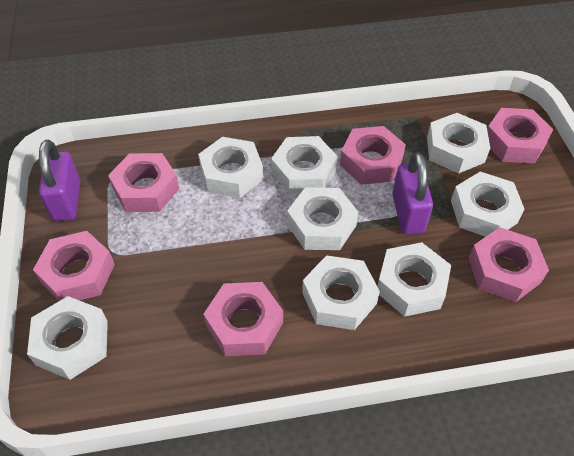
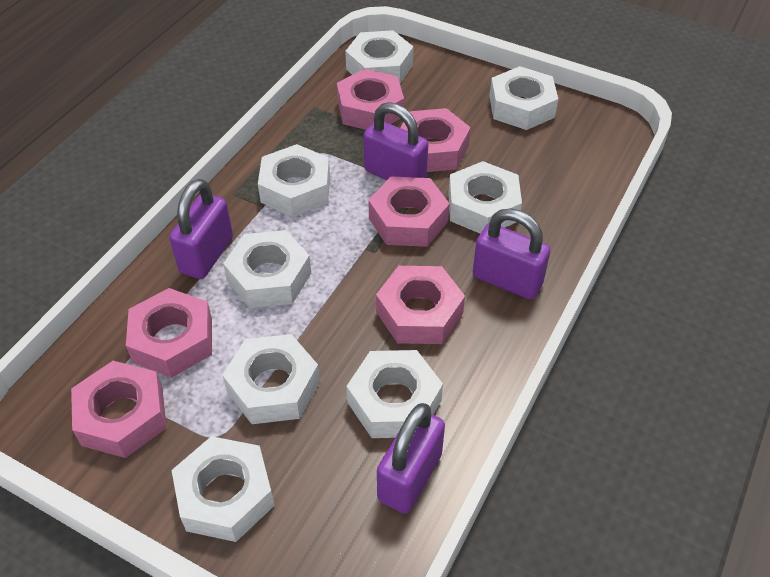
purple padlock: 2 -> 4

